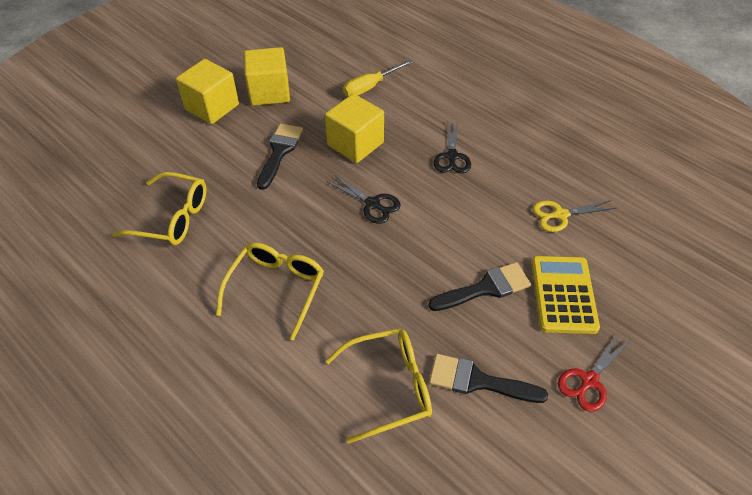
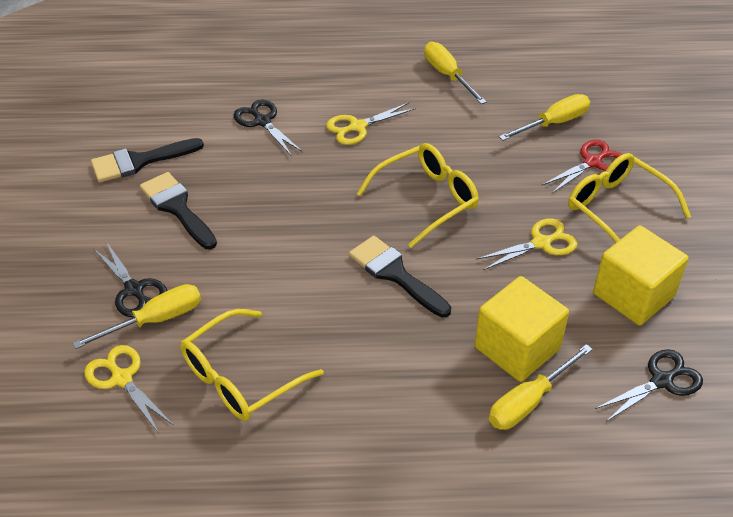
black scissors: 2 -> 3
yellow calculator: 1 -> 0
yellow cube: 3 -> 2
yellow scissors: 1 -> 3
yellow screwdriver: 1 -> 4

